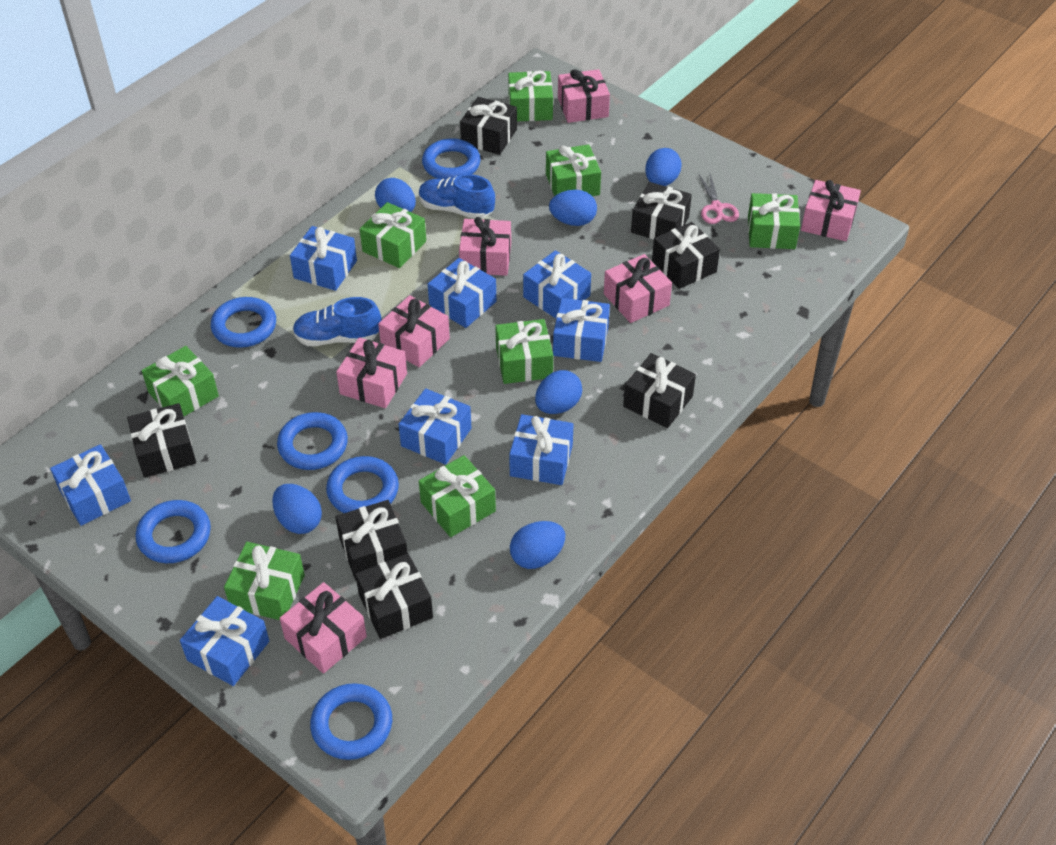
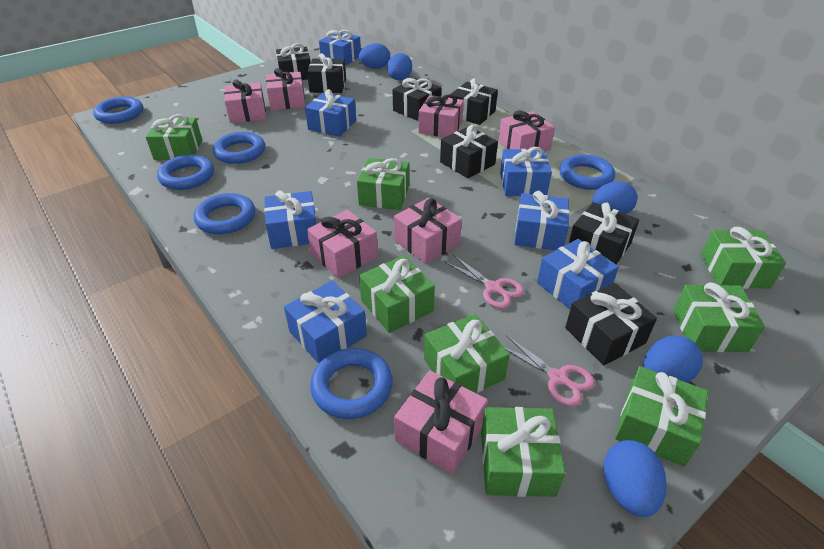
blue egg: 6 -> 5
blue gift: 8 -> 7
blue shoe: 2 -> 0
pink scissors: 1 -> 2

